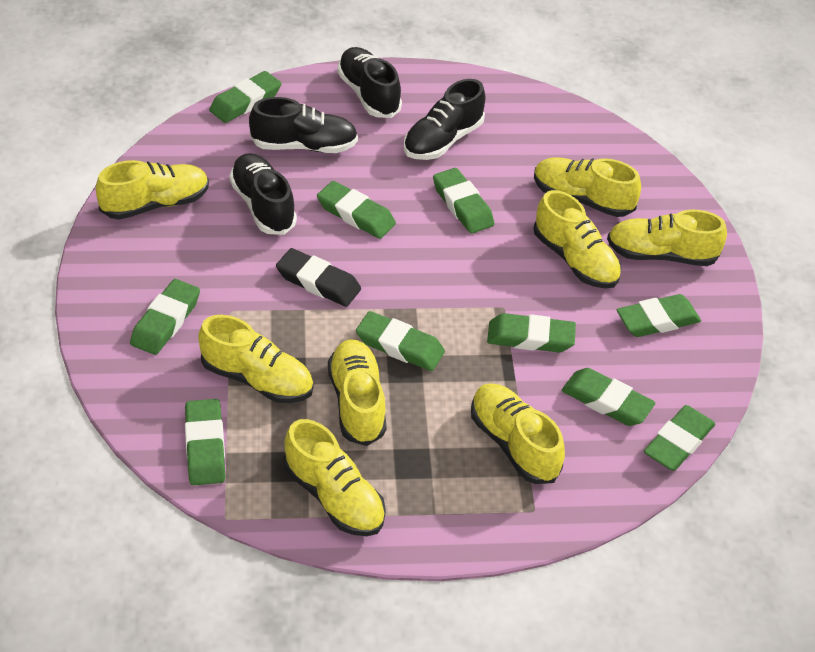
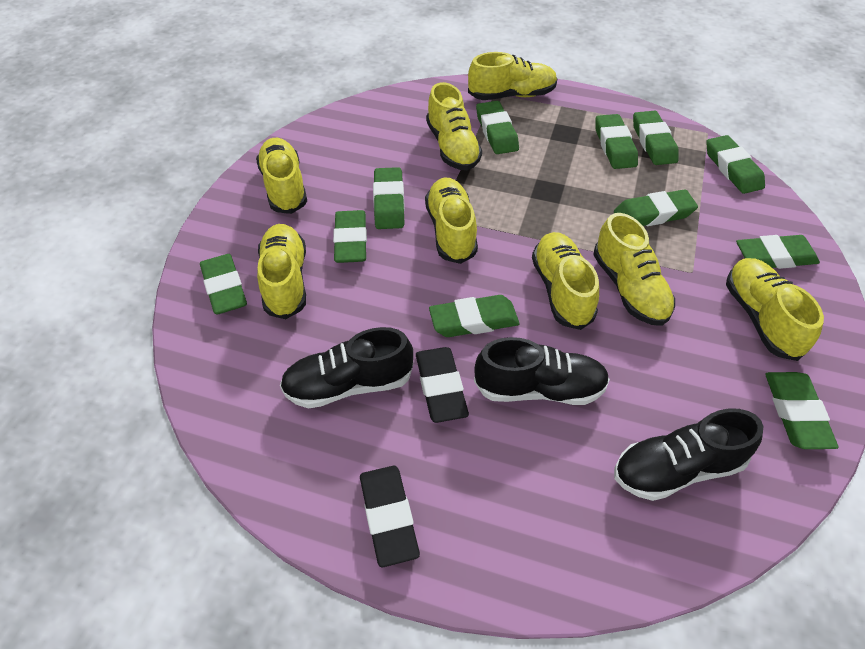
black eraser: 1 -> 2
black shoe: 4 -> 3
green eraser: 10 -> 11

